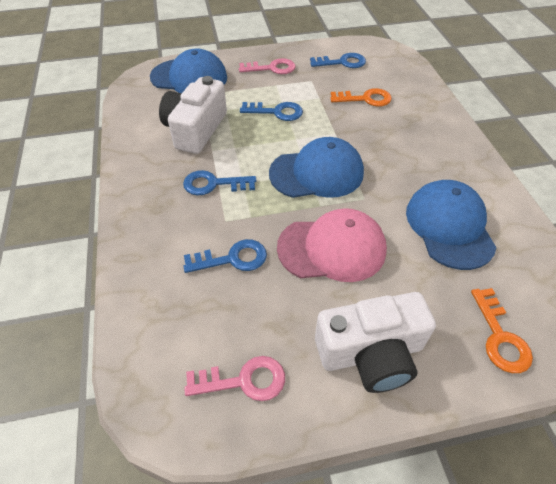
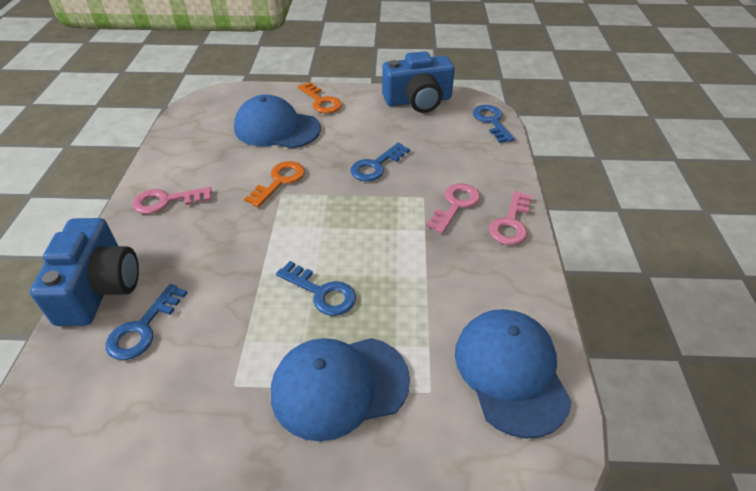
blue camera: 0 -> 2
pink cap: 1 -> 0
pink key: 2 -> 3
white camera: 2 -> 0

